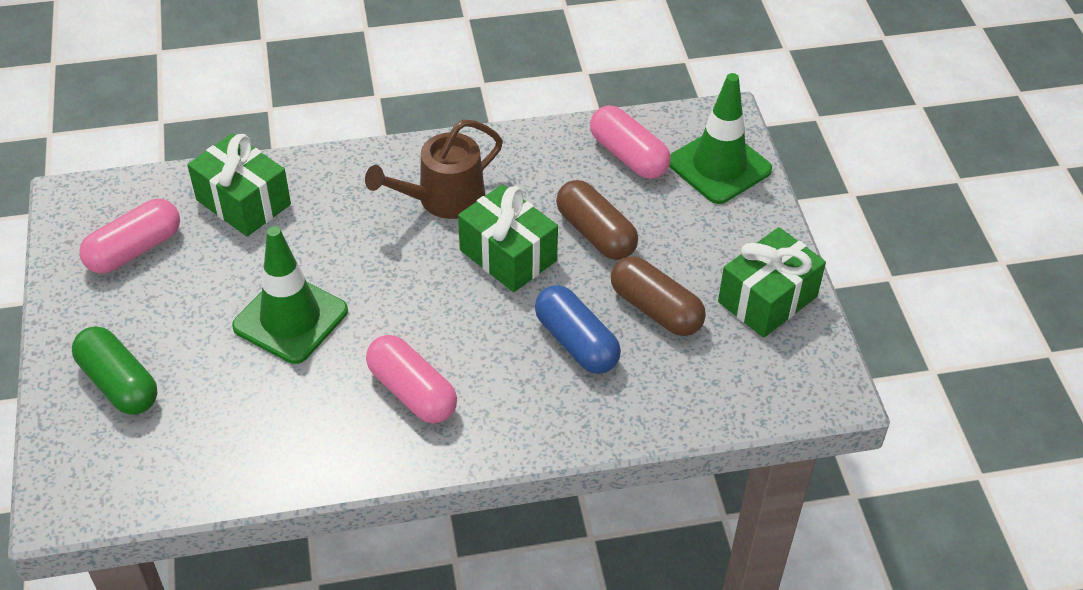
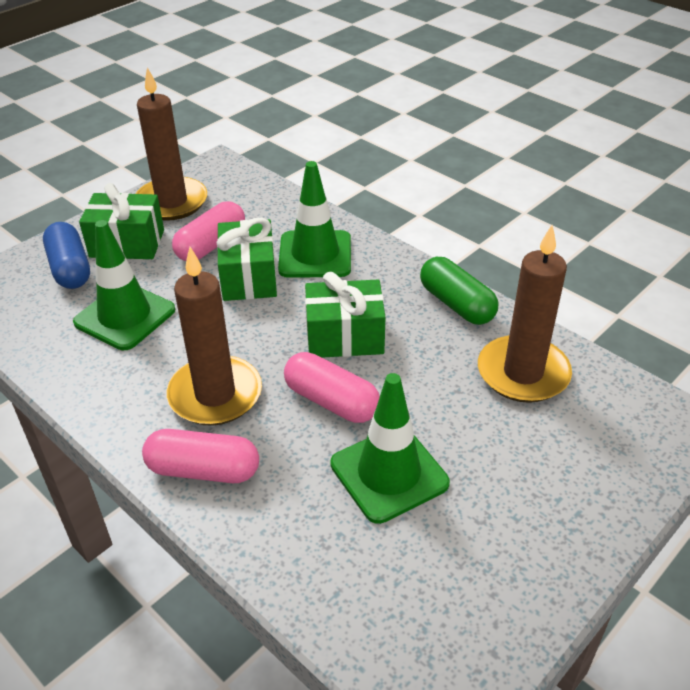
brown candle: 0 -> 3
brown capsule: 2 -> 0
brown watering can: 1 -> 0
green traffic cone: 2 -> 3

